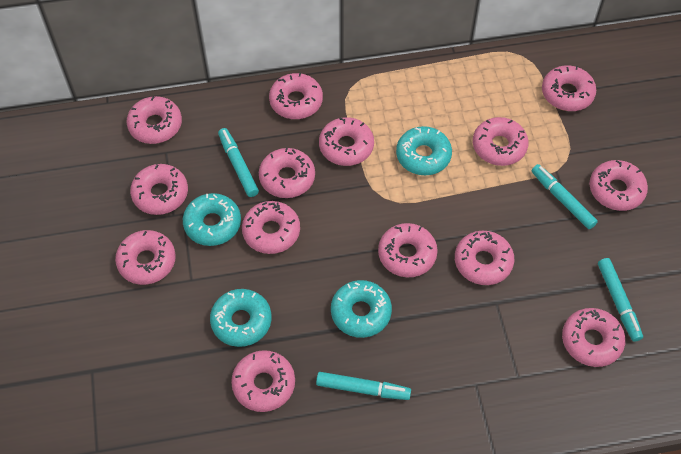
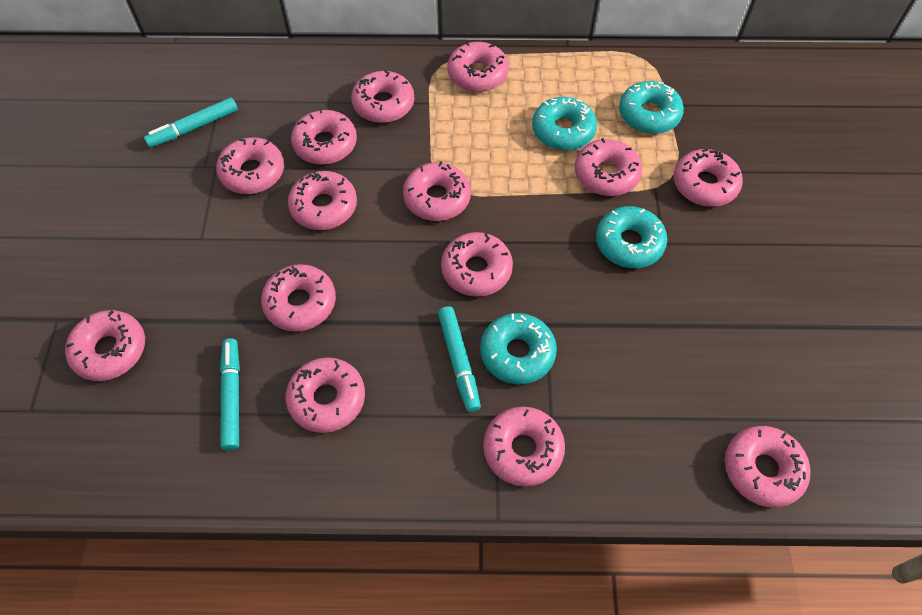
turquoise marker: 4 -> 3

